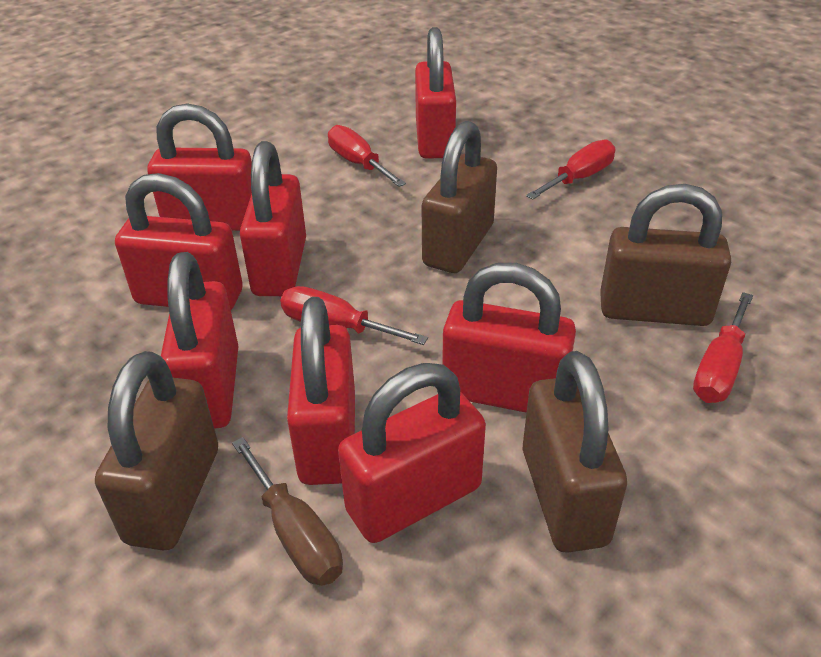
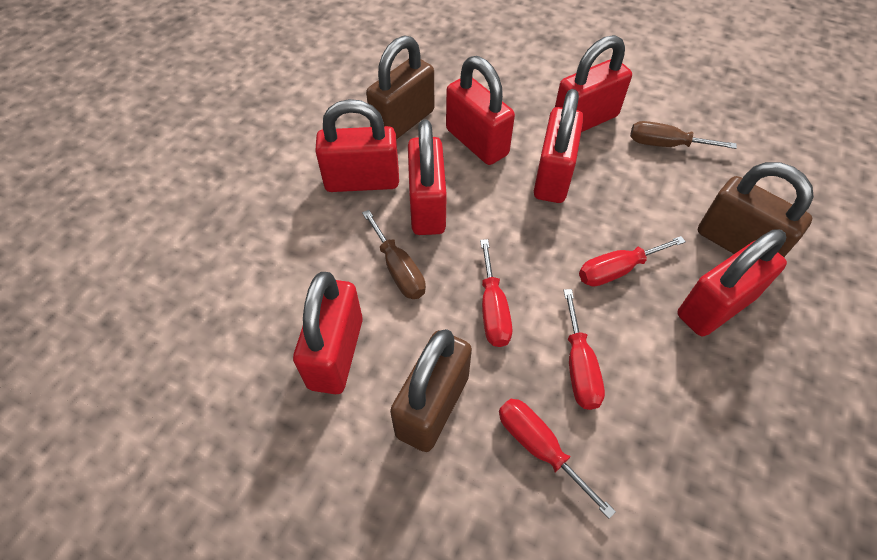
brown padlock: 4 -> 3
brown screwdriver: 1 -> 2
red padlock: 8 -> 7

